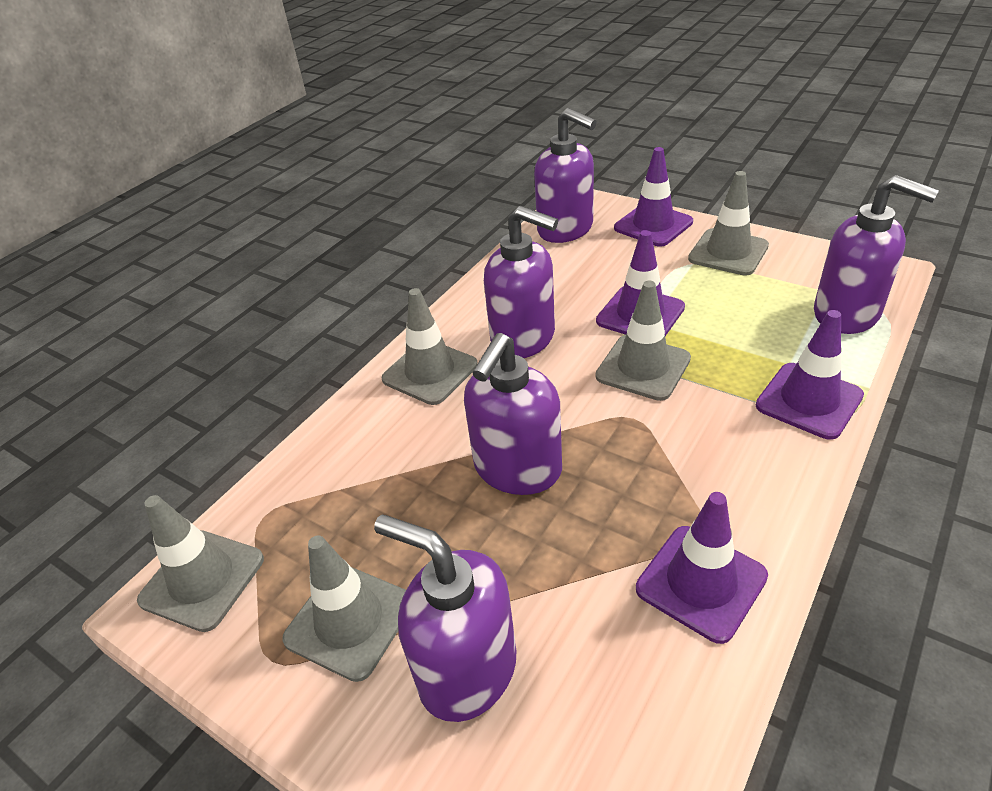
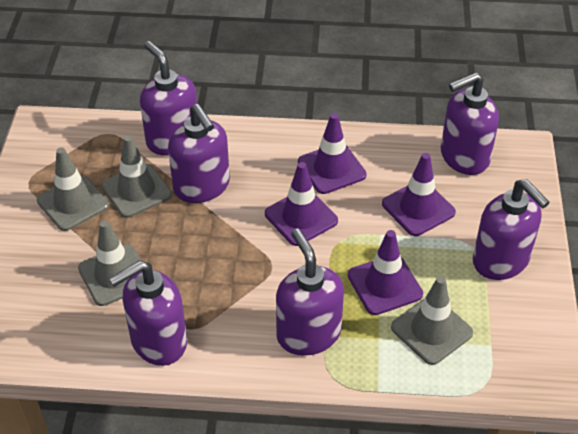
grey traffic cone: 5 -> 4
purple soap dispenser: 5 -> 6

